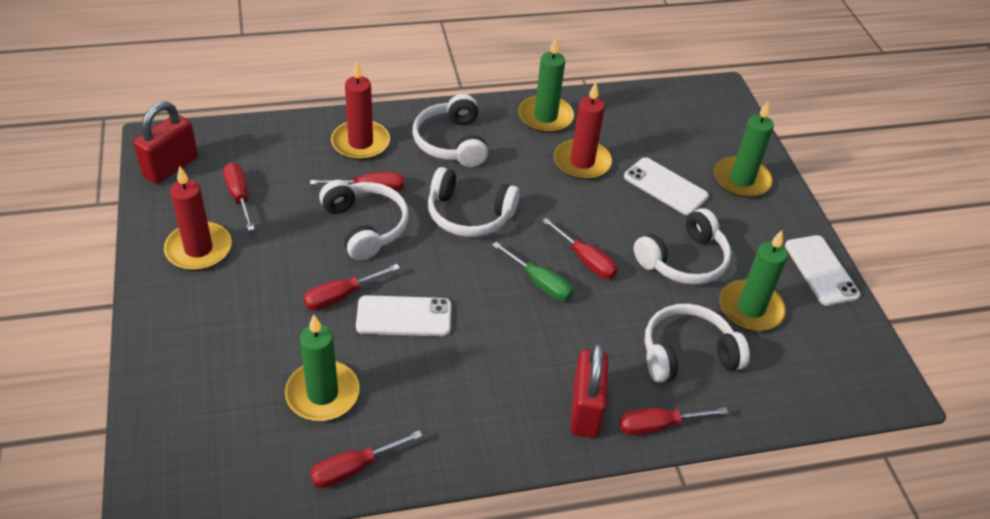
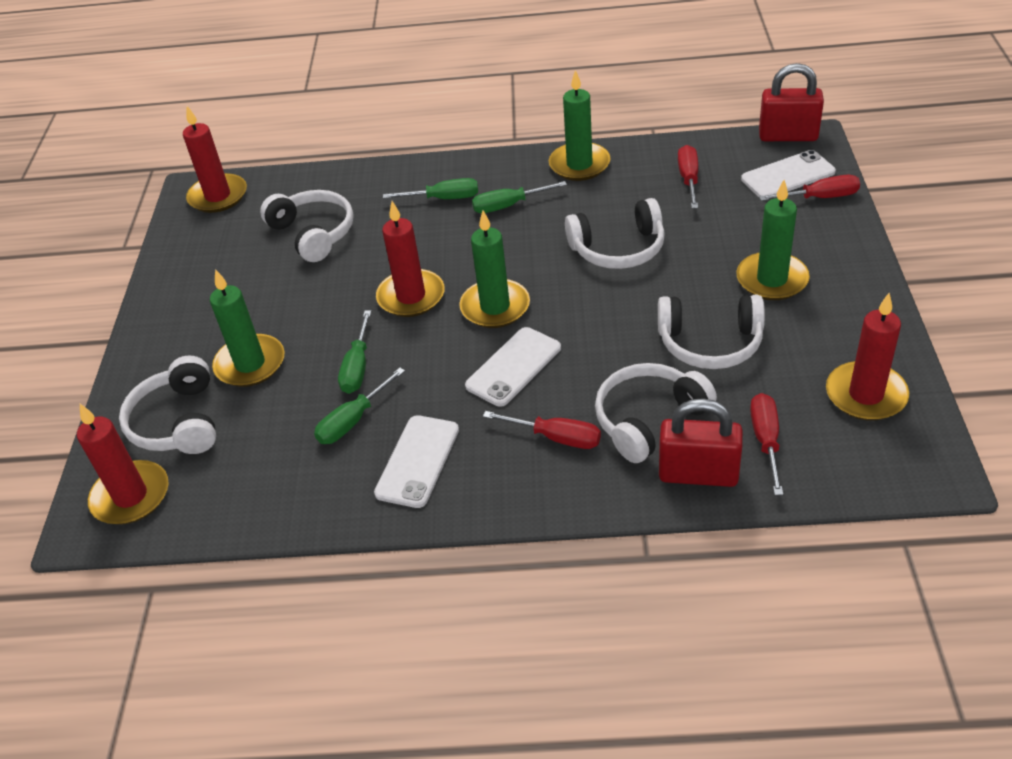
green screwdriver: 1 -> 4
red candle: 3 -> 4
red screwdriver: 6 -> 4

